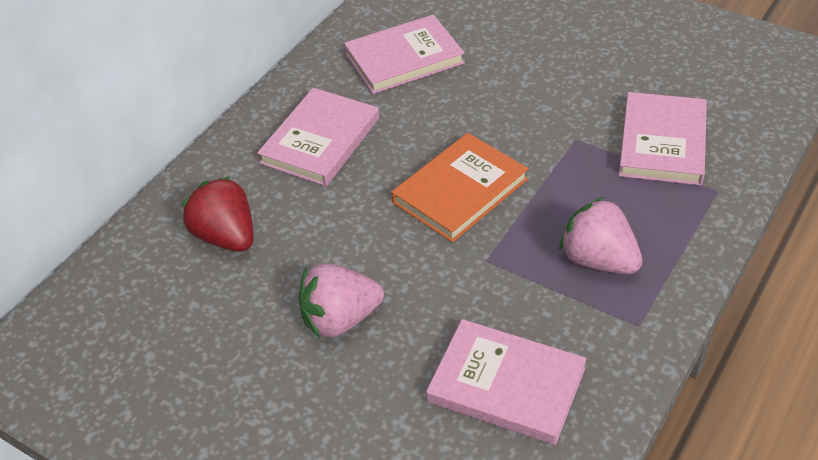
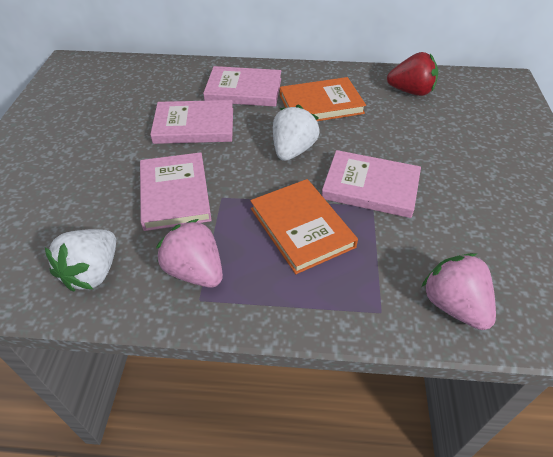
orange book: 1 -> 2
white strawberry: 0 -> 2

